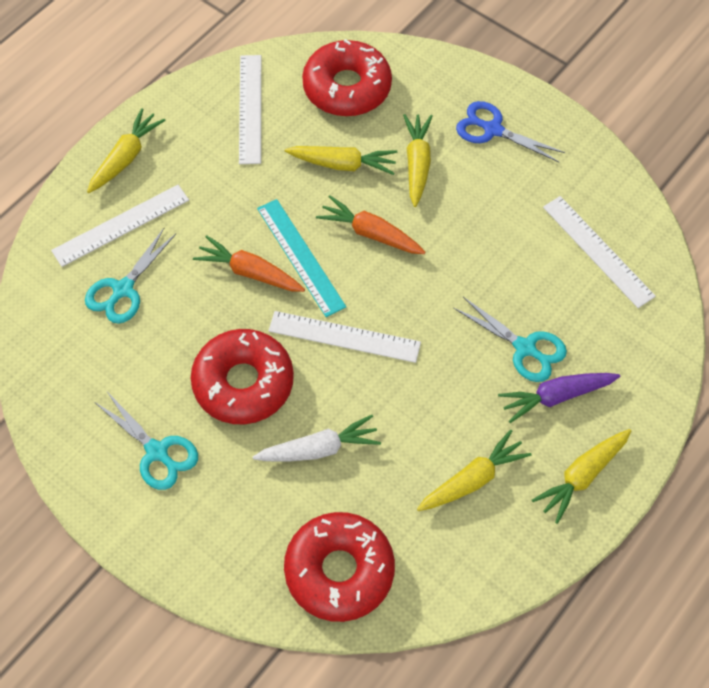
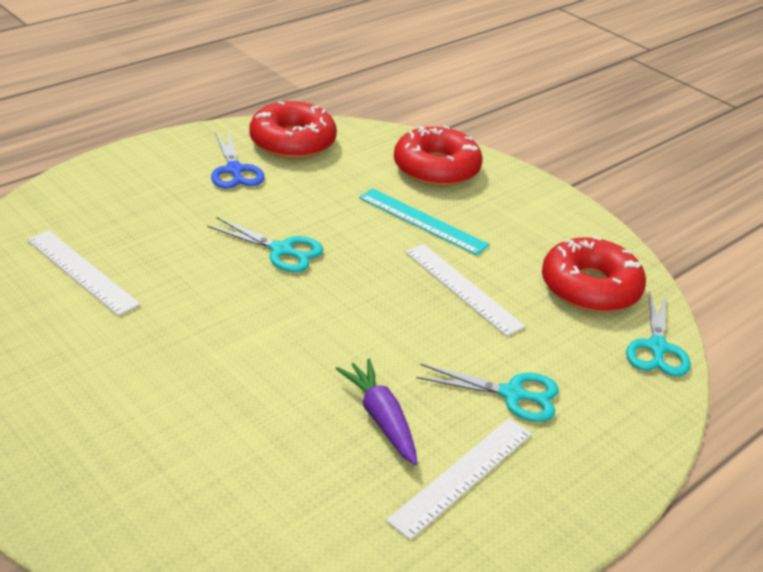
orange carrot: 2 -> 0
white carrot: 1 -> 0
white ruler: 4 -> 3
yellow carrot: 5 -> 0

